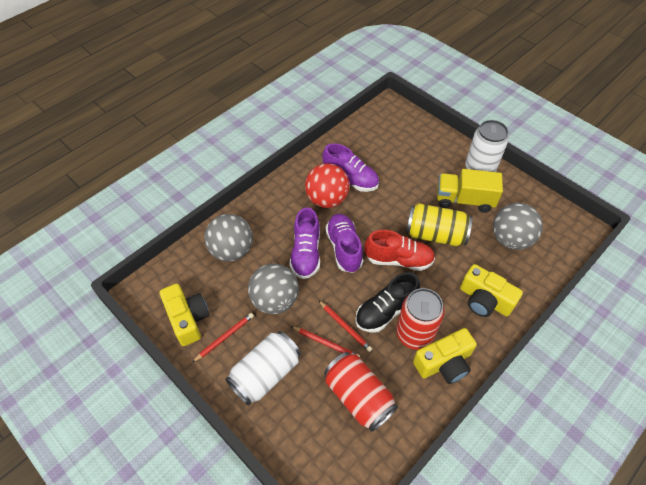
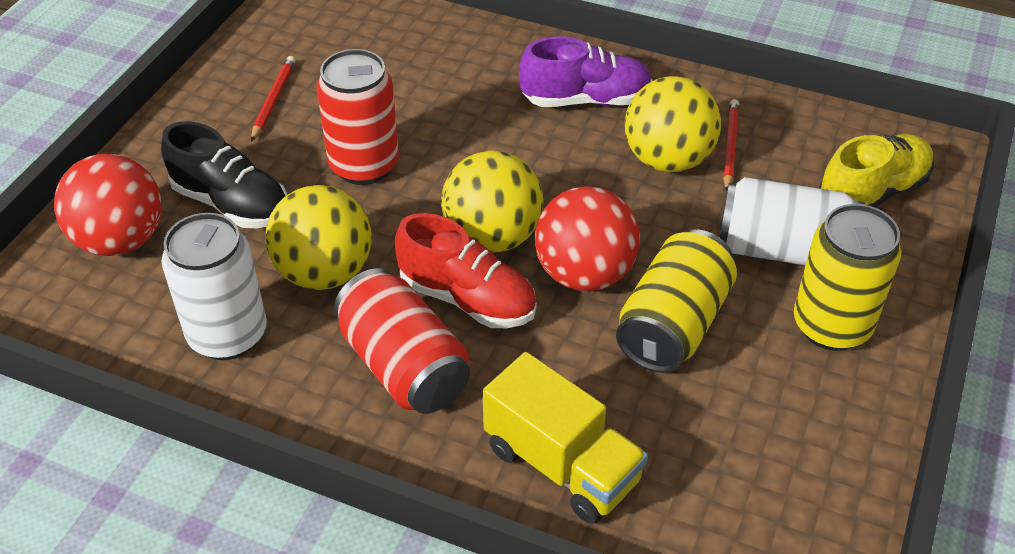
grey ball: 3 -> 0
purple shoe: 3 -> 1
red ball: 1 -> 2
red pencil: 3 -> 2
yellow ball: 0 -> 3
yellow camera: 3 -> 0
yellow can: 1 -> 2
yellow shoe: 0 -> 1

